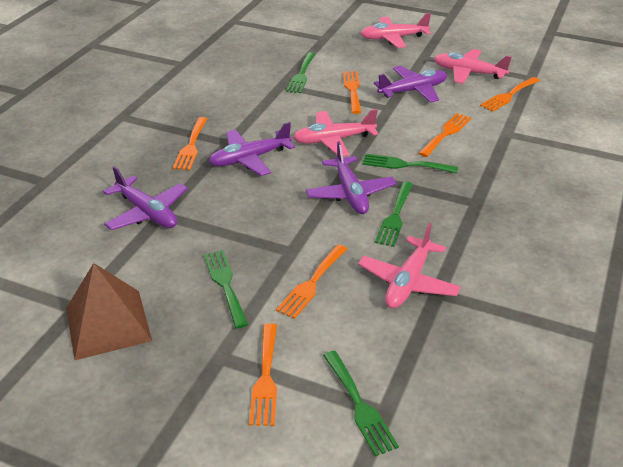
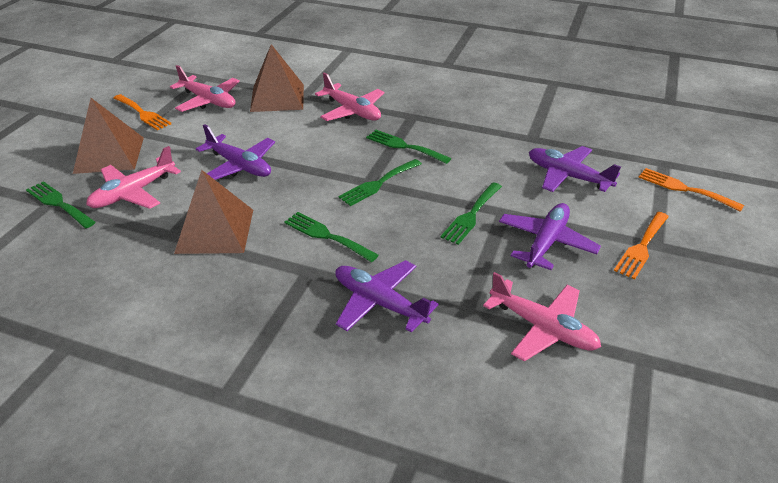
brown pyramid: 1 -> 3
orange fork: 6 -> 3

